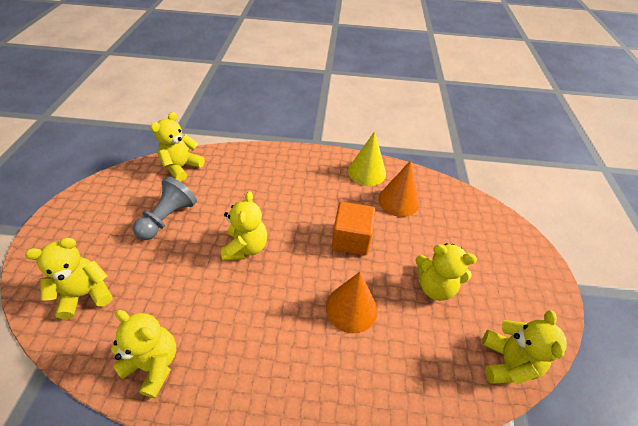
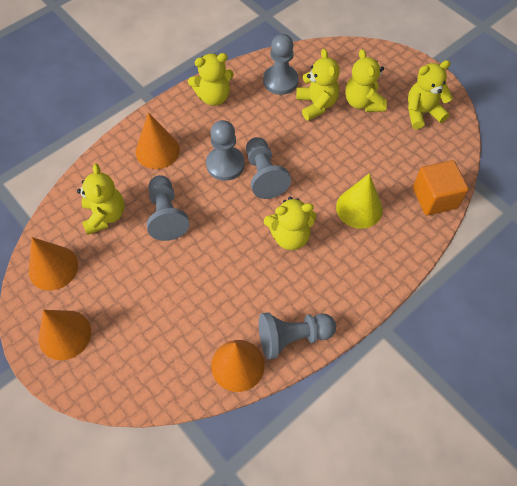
grey pawn: 1 -> 5
orange cone: 2 -> 4

